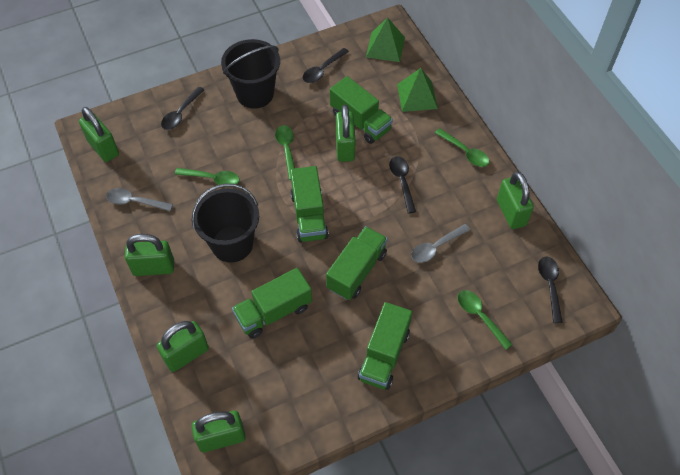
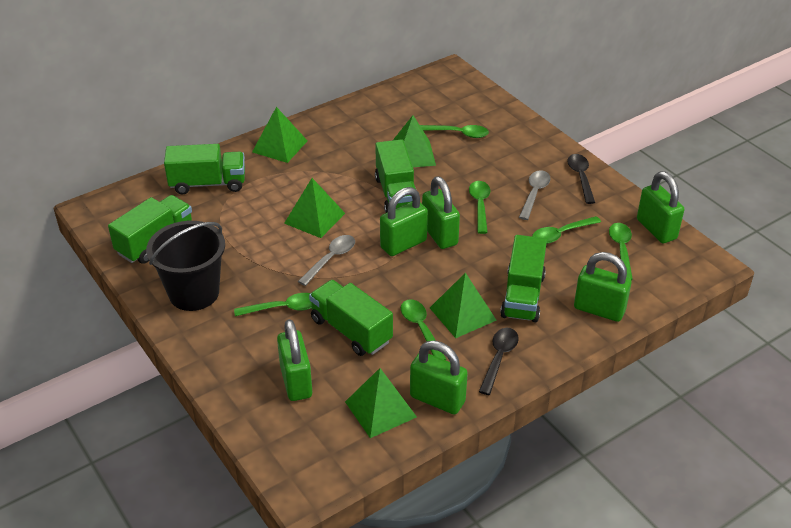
black bucket: 2 -> 1
black spoon: 4 -> 2
green pyramid: 2 -> 5
green spoon: 4 -> 6

